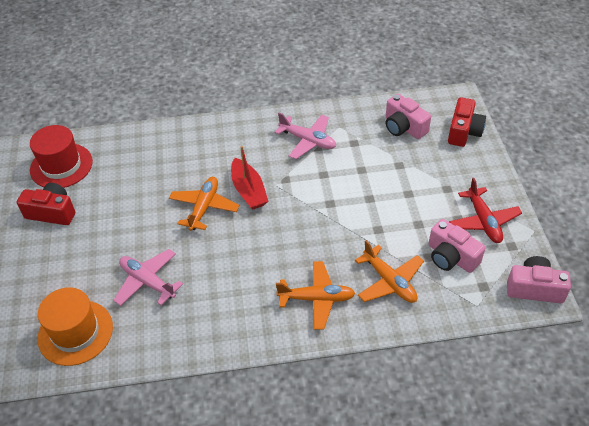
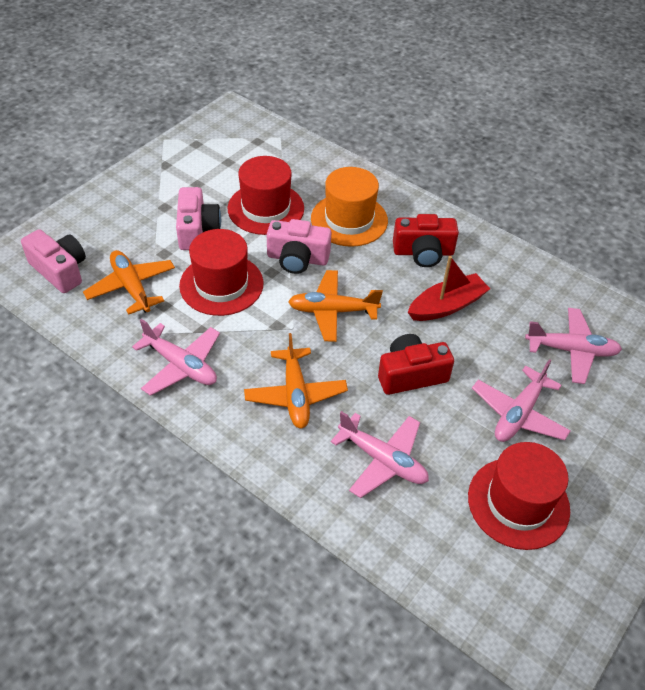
pink plane: 2 -> 4
red hat: 1 -> 3
red plane: 1 -> 0

